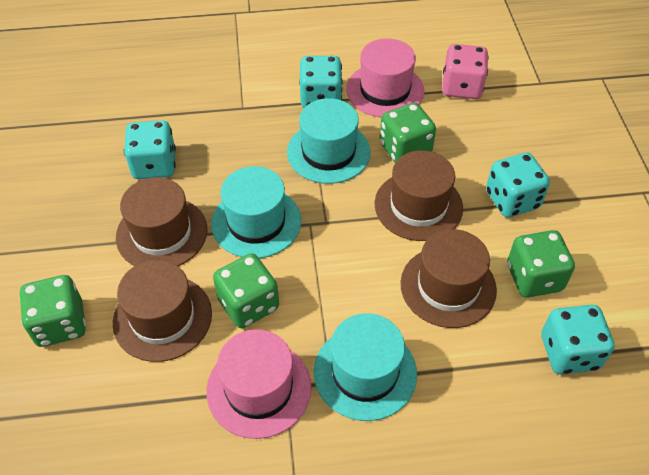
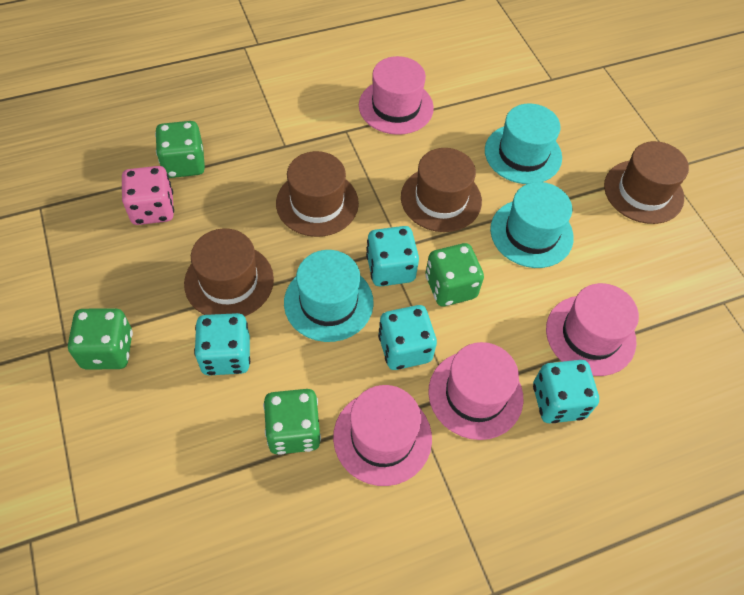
pink hat: 2 -> 4

